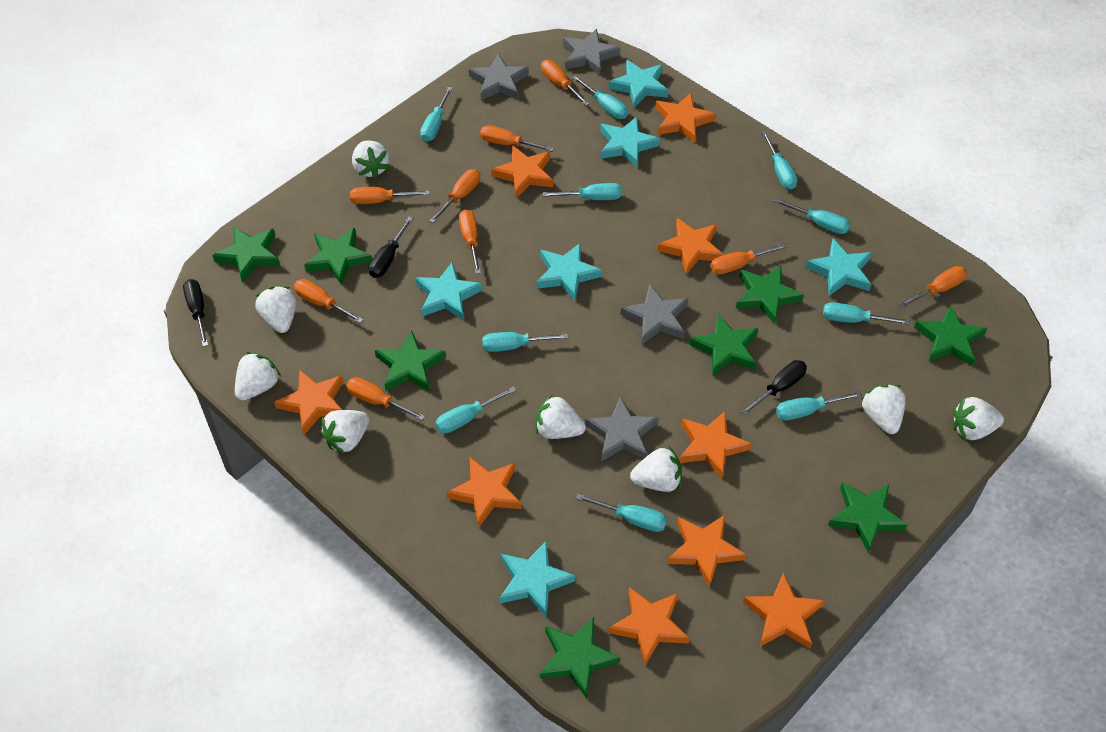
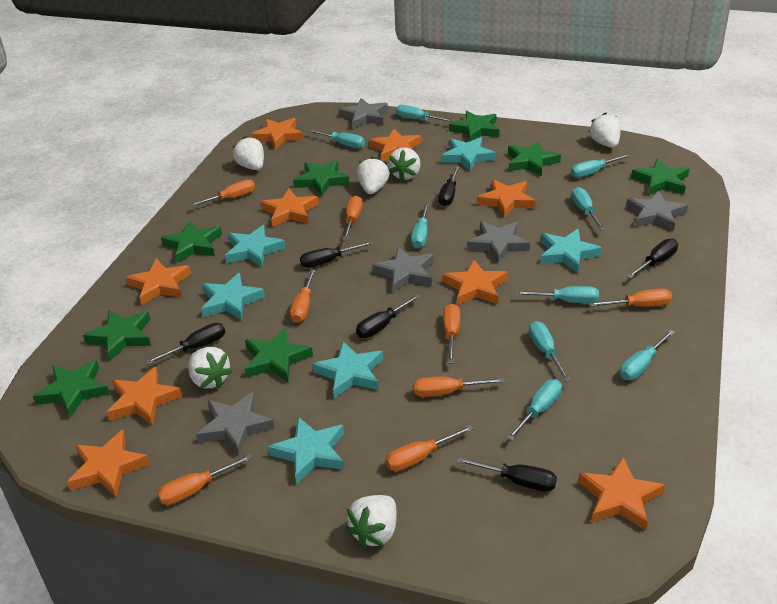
black screwdriver: 3 -> 6
grey star: 4 -> 5
orange screwdriver: 9 -> 8
turquoise screwdriver: 10 -> 9
white strawberry: 8 -> 6

